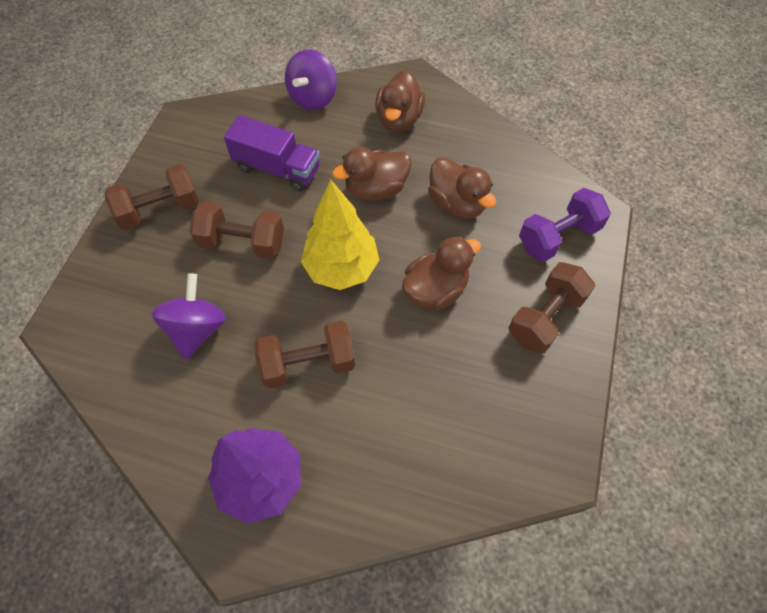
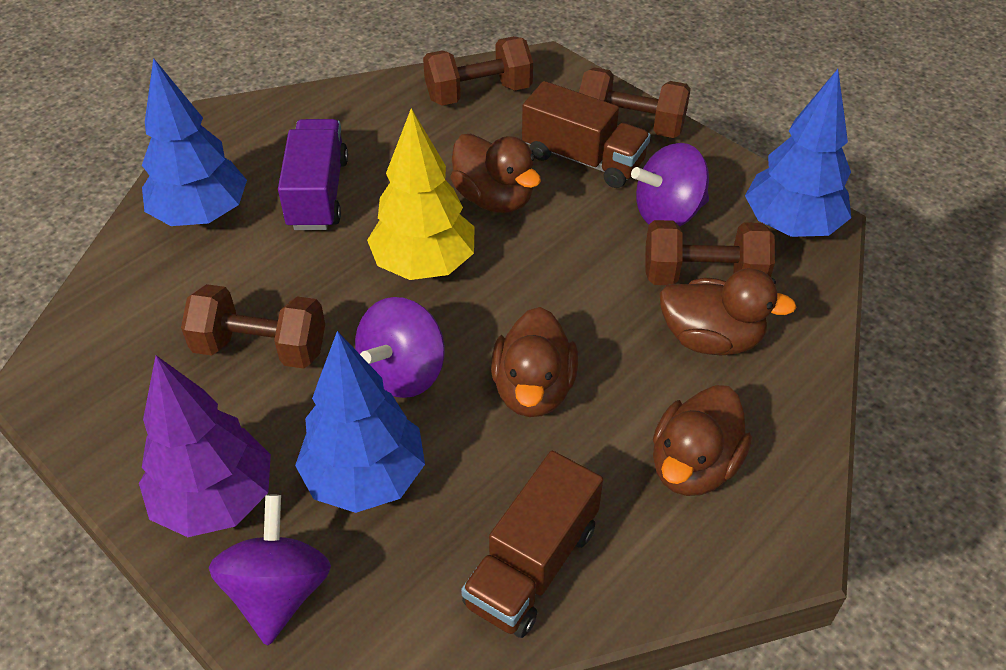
blue tree: 0 -> 3
brown truck: 0 -> 2
purple dumbbell: 1 -> 0
purple spinning top: 2 -> 3

